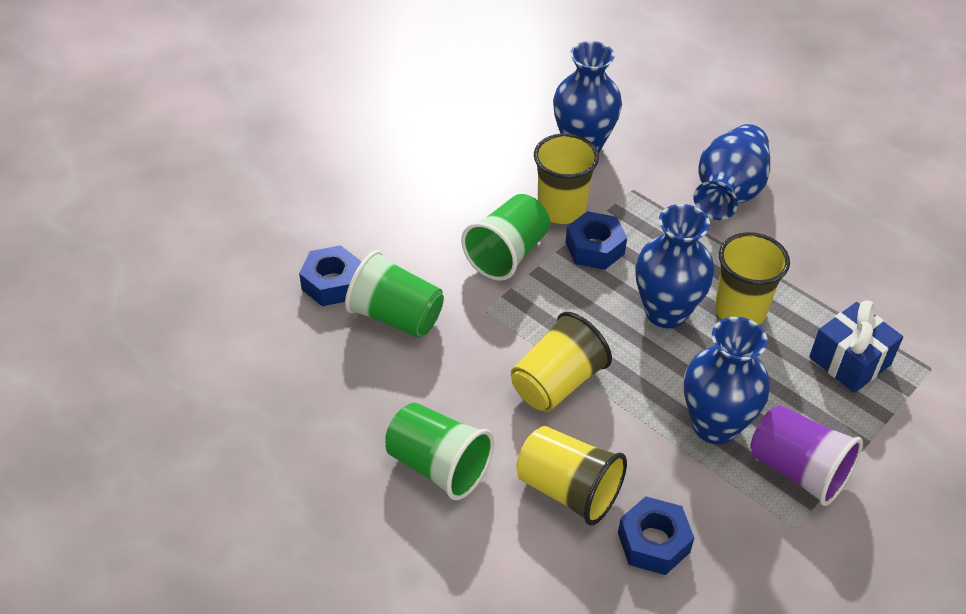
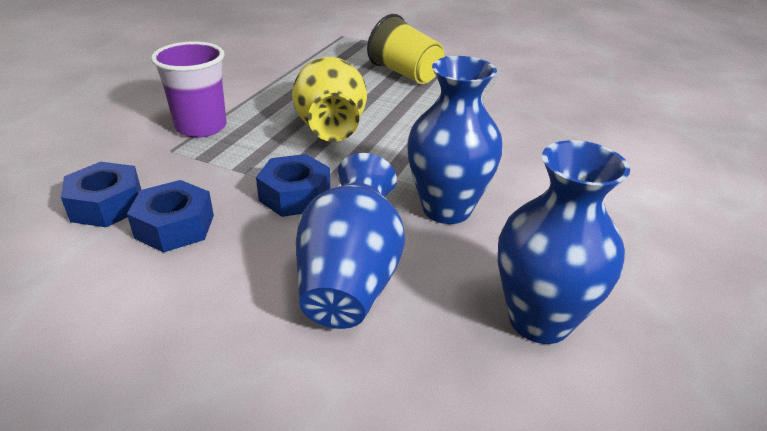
blue gift: 1 -> 0
blue vase: 4 -> 3
green cup: 3 -> 0
yellow cup: 4 -> 1
yellow vase: 0 -> 1

